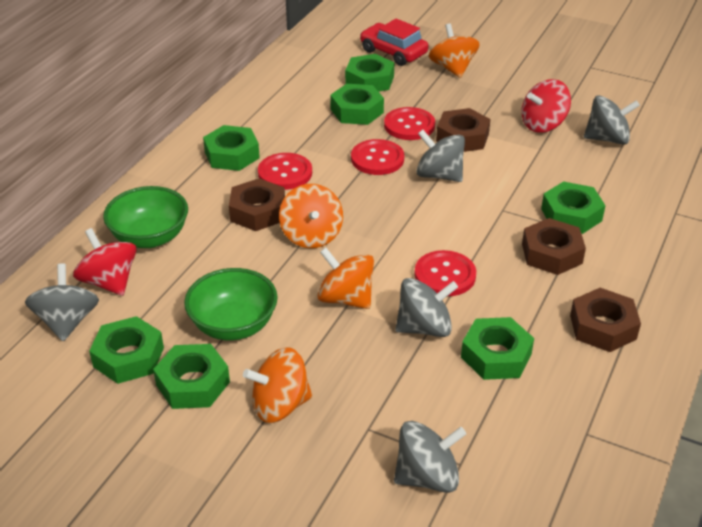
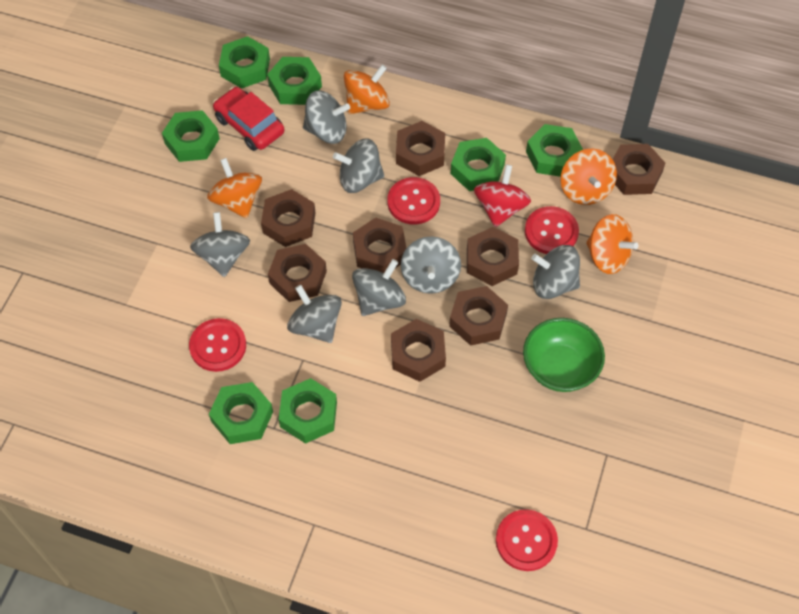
brown nut: 4 -> 8
green bowl: 2 -> 1
grey spinning top: 5 -> 7
red spinning top: 2 -> 1

